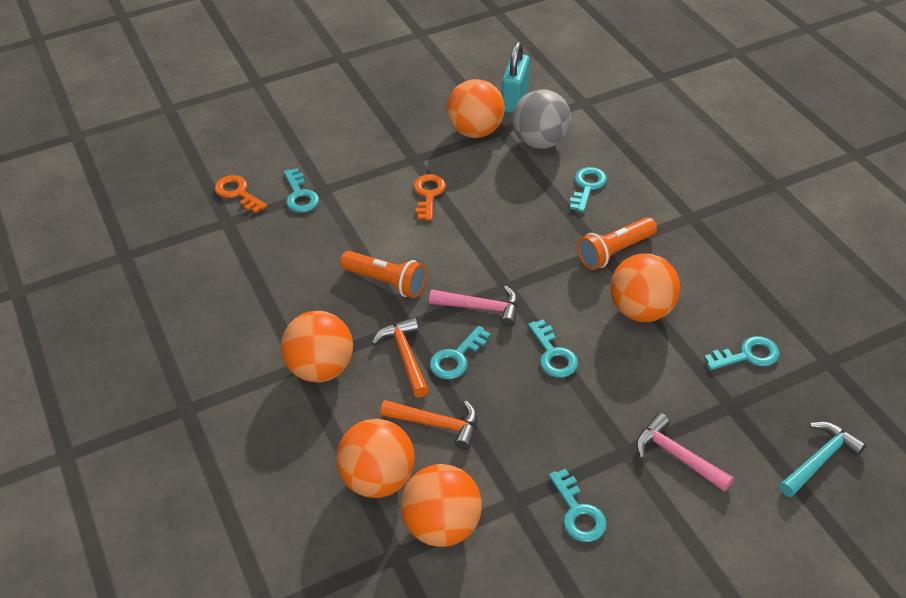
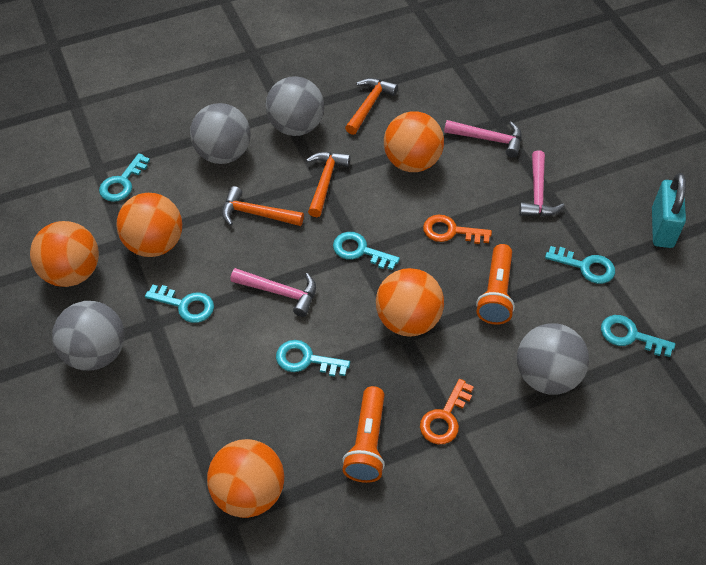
grey ball: 1 -> 4
orange hammer: 2 -> 3
pink hammer: 2 -> 3
turquoise hammer: 1 -> 0

